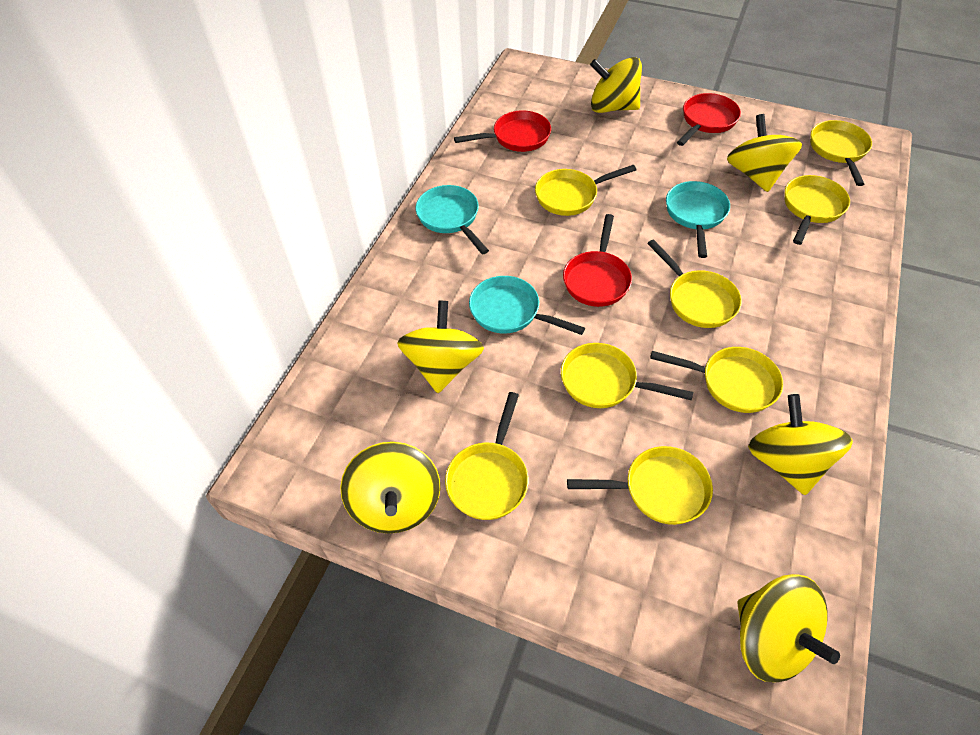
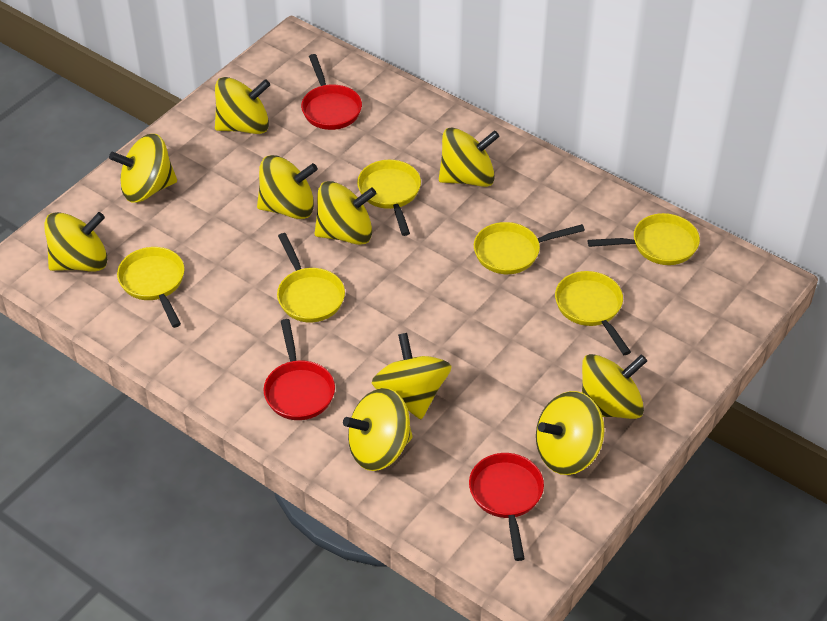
turquoise pan: 3 -> 0
yellow pan: 8 -> 6
yellow spinning top: 6 -> 10

